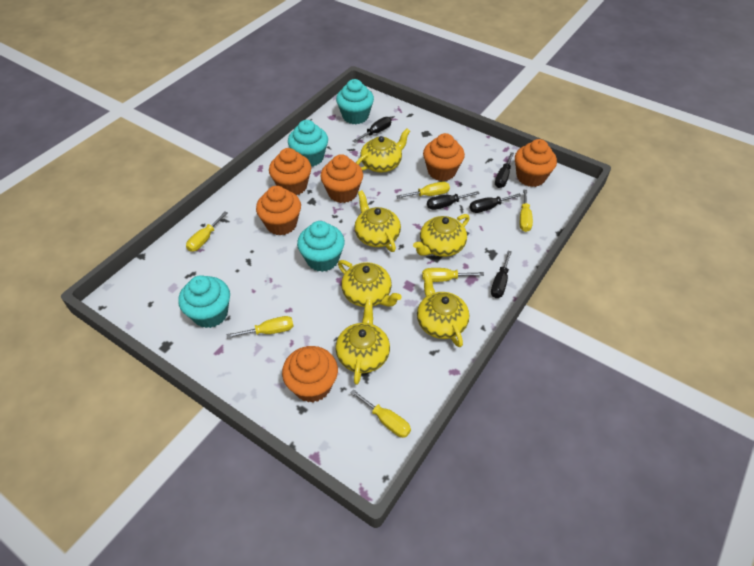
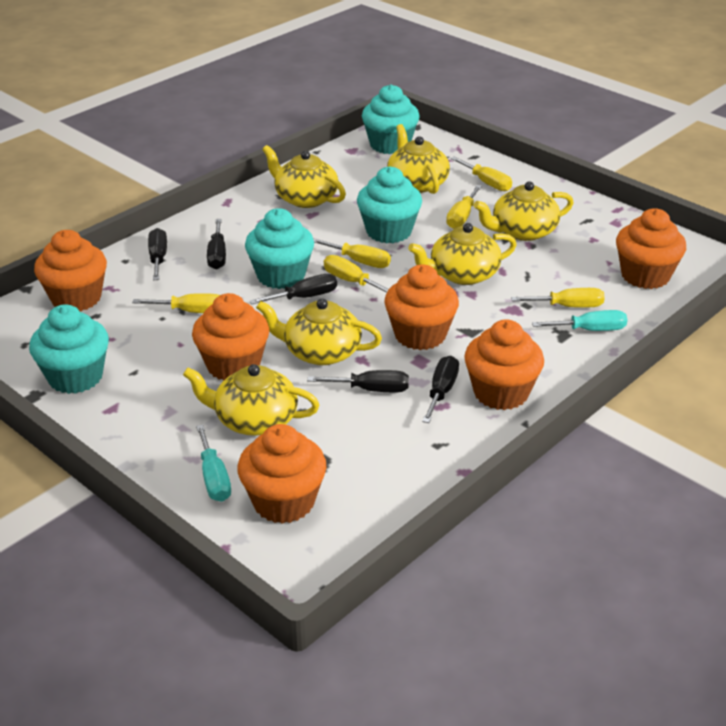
turquoise screwdriver: 0 -> 2

